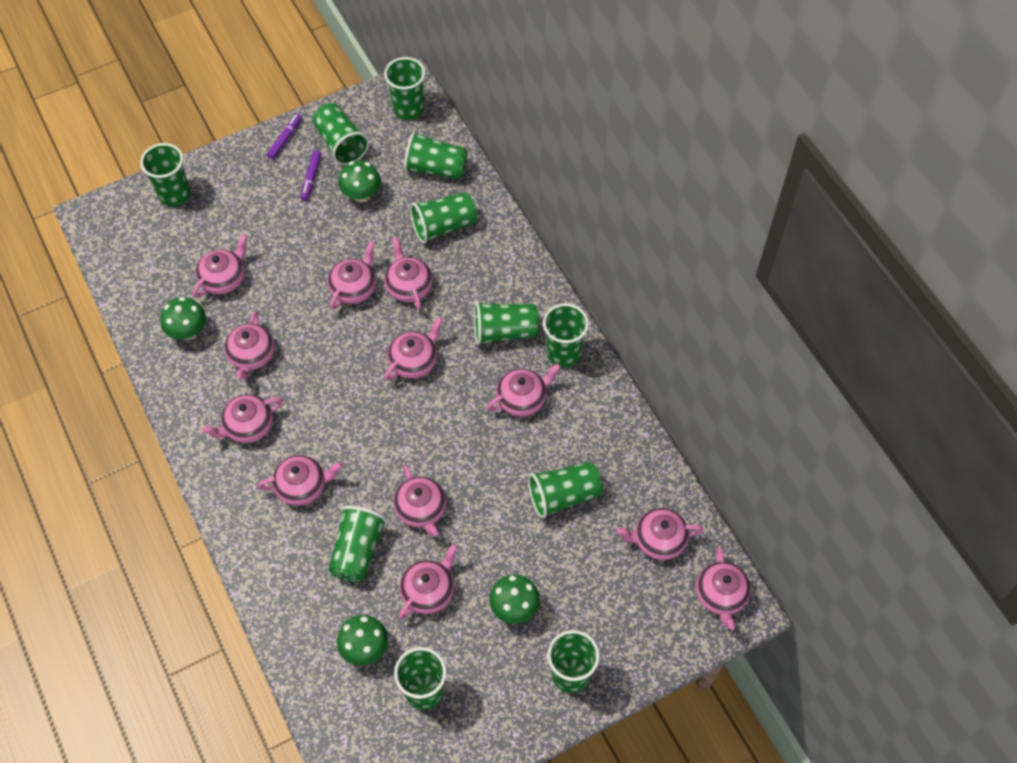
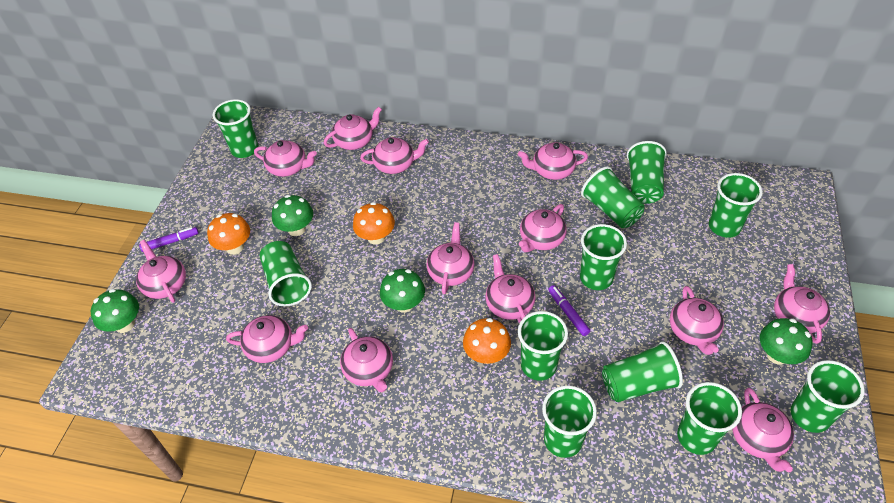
orange mushroom: 0 -> 3
pink teapot: 12 -> 13

